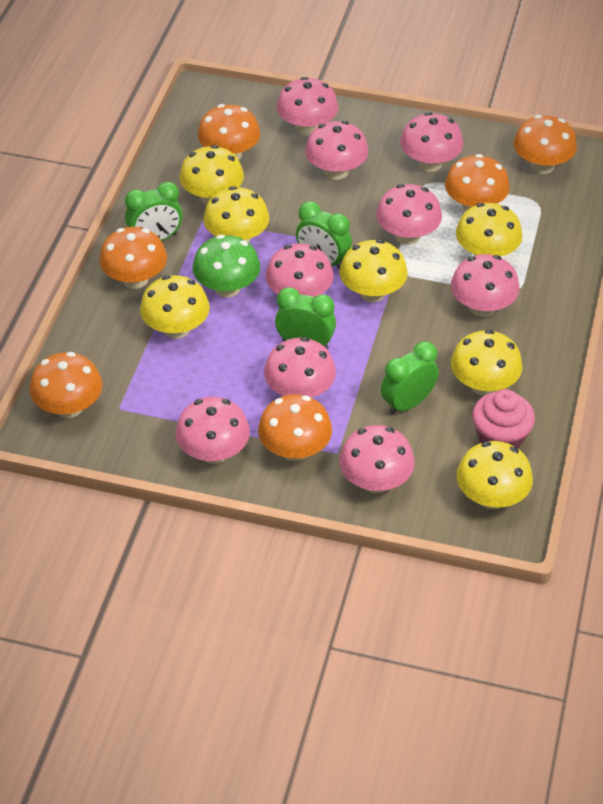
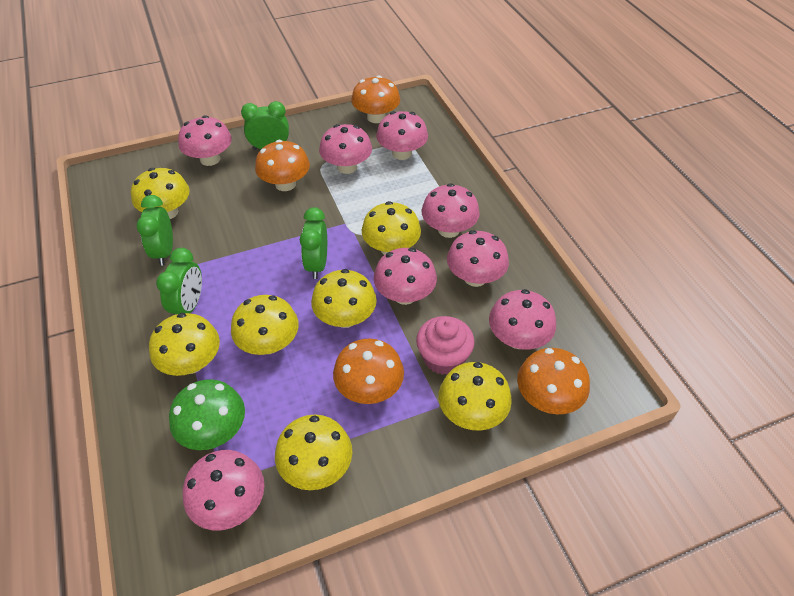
orange mushroom: 6 -> 4
pink mushroom: 9 -> 8

